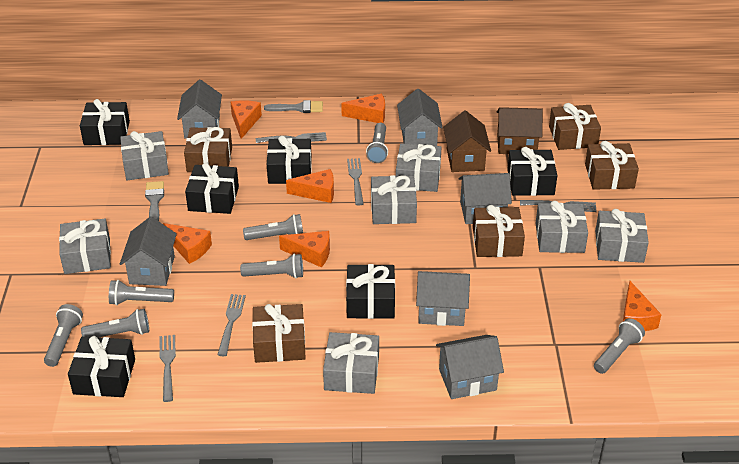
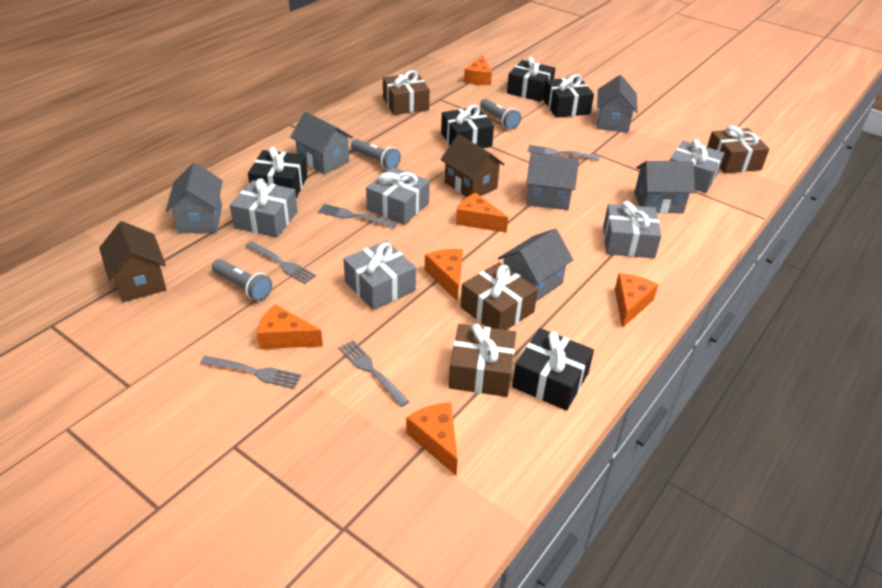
black gift: 6 -> 5
brown gift: 5 -> 4
grey brush: 2 -> 0
grey flashlight: 7 -> 3
grey gift: 7 -> 5

